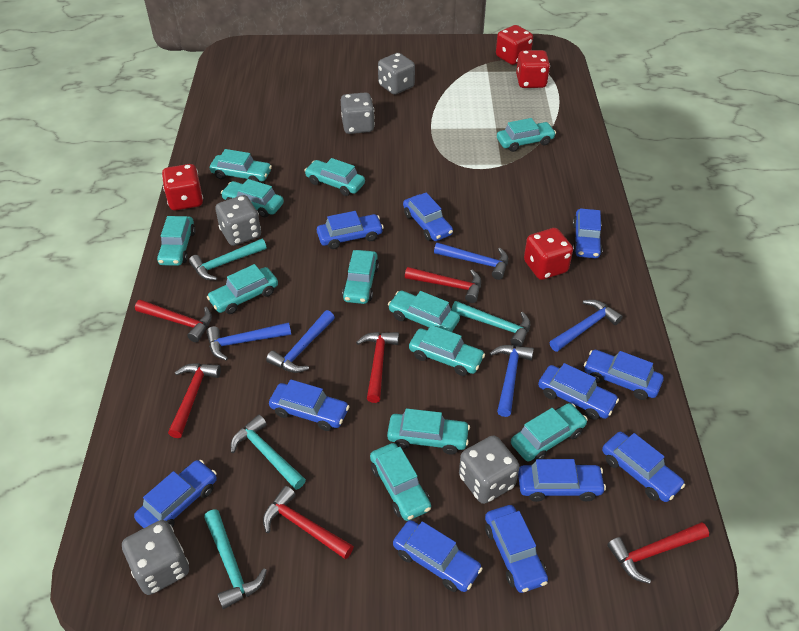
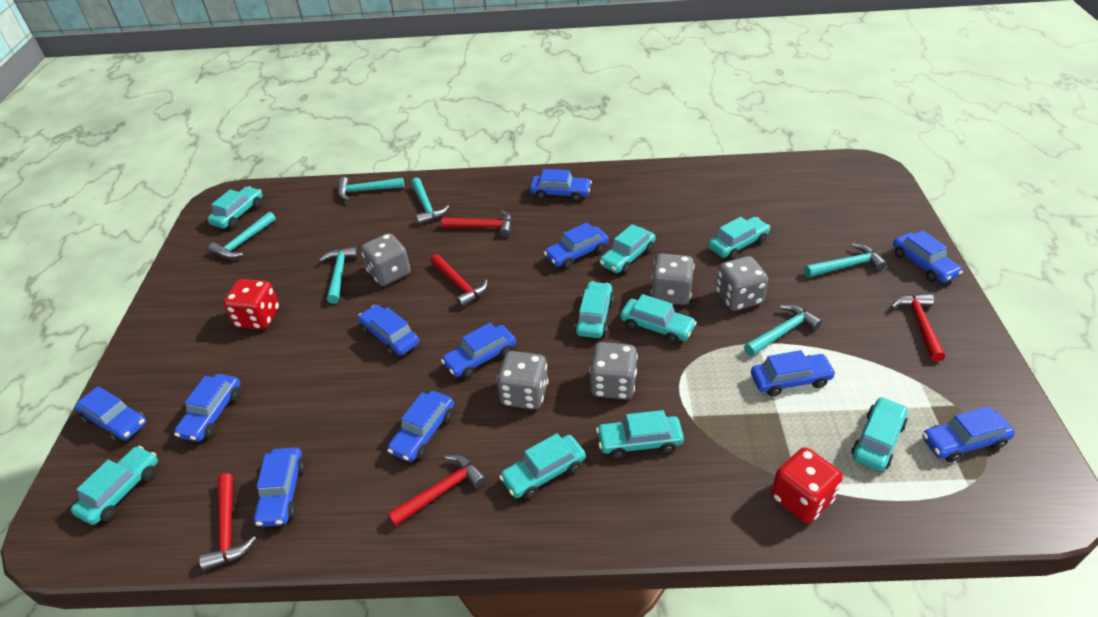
blue hammer: 5 -> 0
red dice: 4 -> 2
red hammer: 6 -> 5
turquoise car: 12 -> 9
turquoise hammer: 4 -> 6

